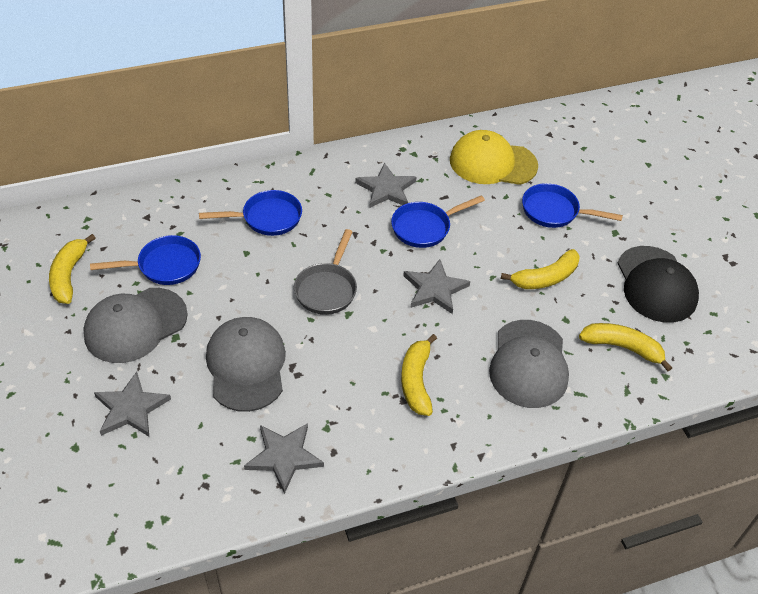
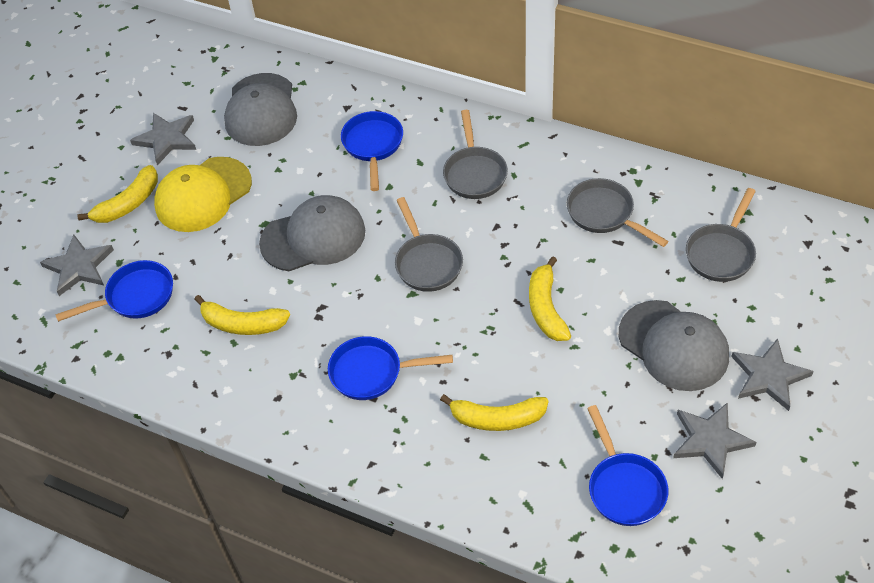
black cap: 1 -> 0
grey pan: 1 -> 4

